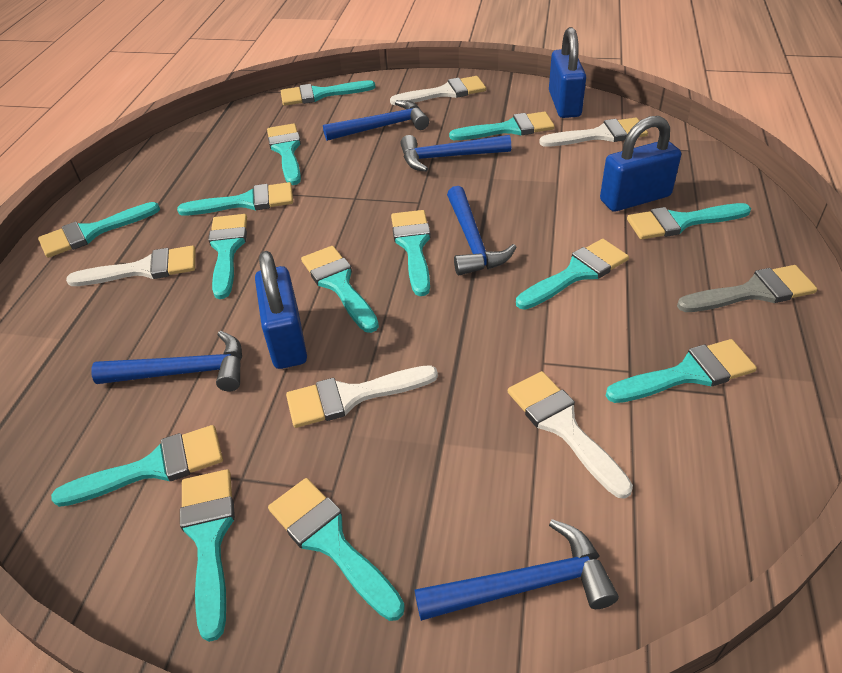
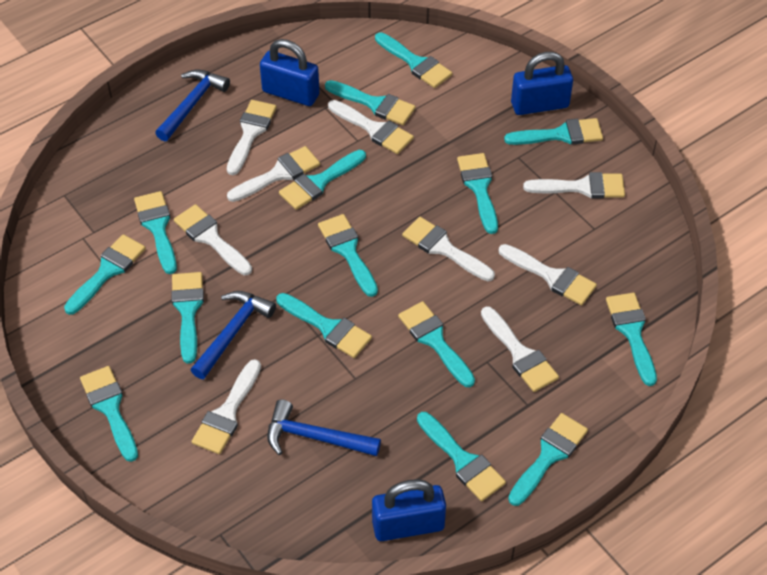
blue hammer: 5 -> 3
grey brush: 1 -> 0
turquoise brush: 14 -> 15
white brush: 5 -> 9

